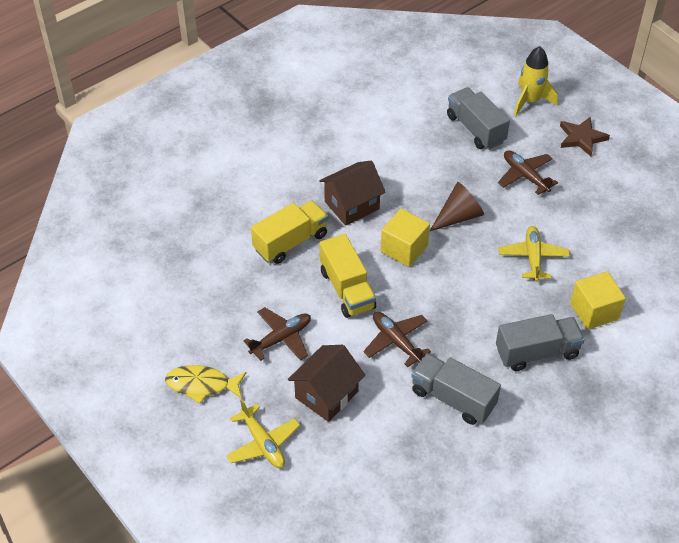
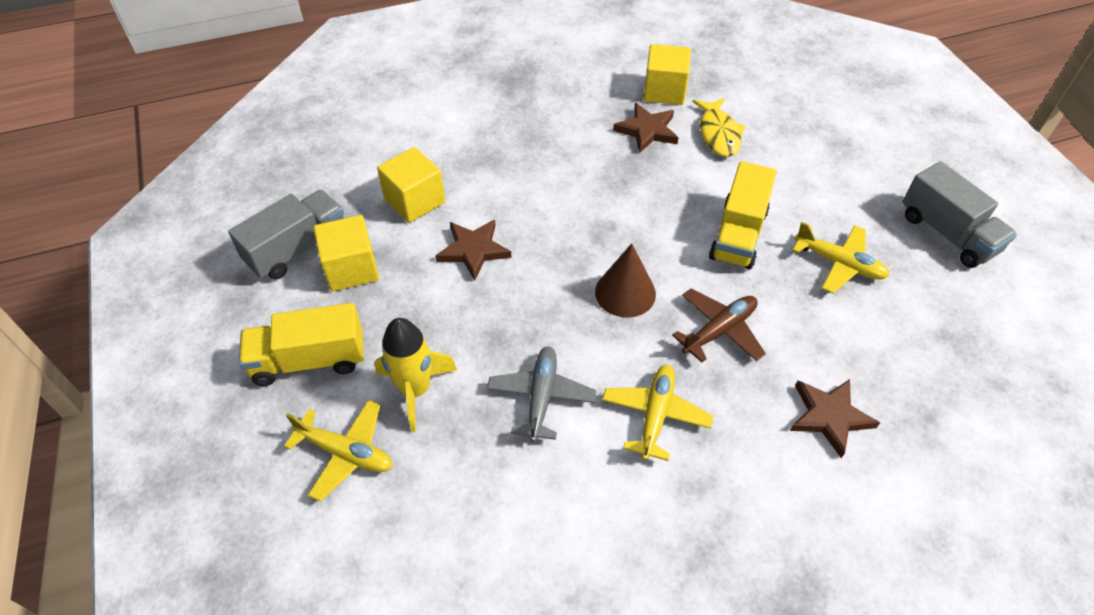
brown house: 2 -> 0
brown plane: 3 -> 1
brown star: 1 -> 3
grey plane: 0 -> 1
grey truck: 3 -> 2
yellow cube: 2 -> 3
yellow plane: 2 -> 3

